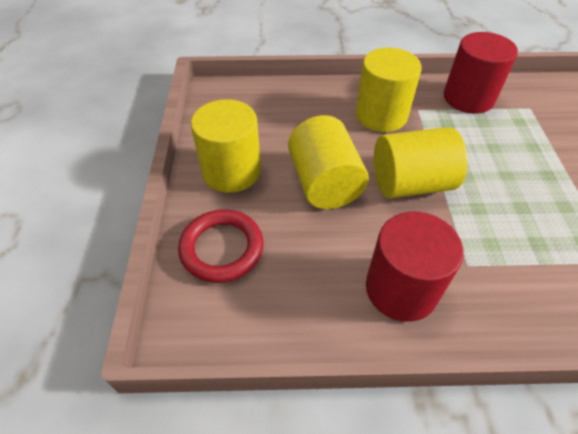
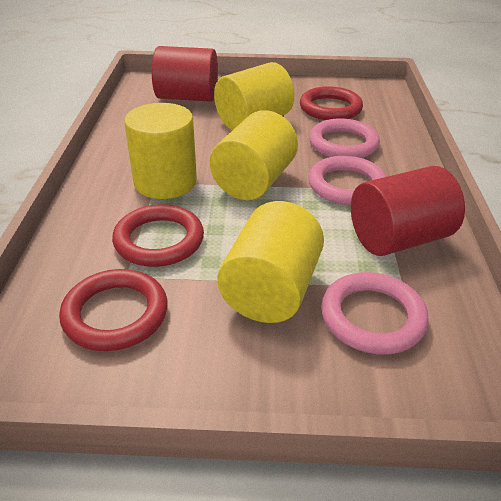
pink ring: 0 -> 3
red ring: 1 -> 3

